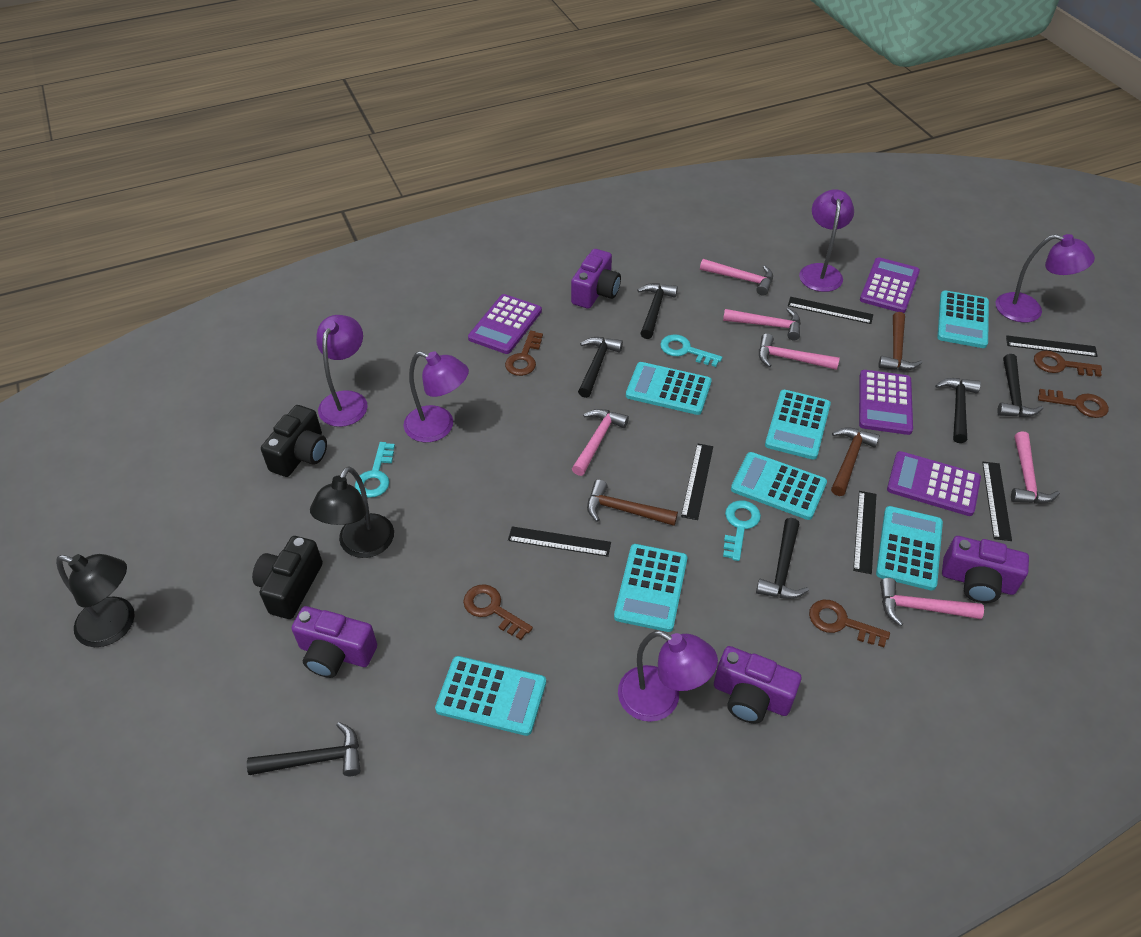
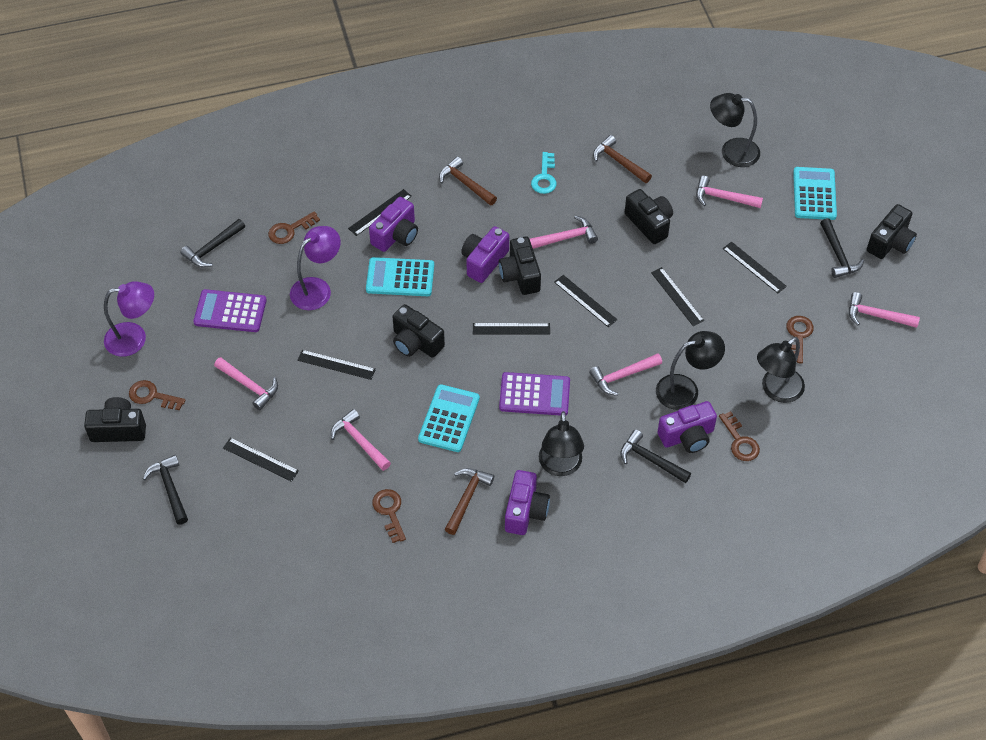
black camera: 2 -> 5
black hammer: 6 -> 4
black lamp: 2 -> 4
black ruler: 6 -> 7
purple calculator: 4 -> 2
purple lamp: 5 -> 2
turquoise calculator: 7 -> 3
turquoise key: 3 -> 1

